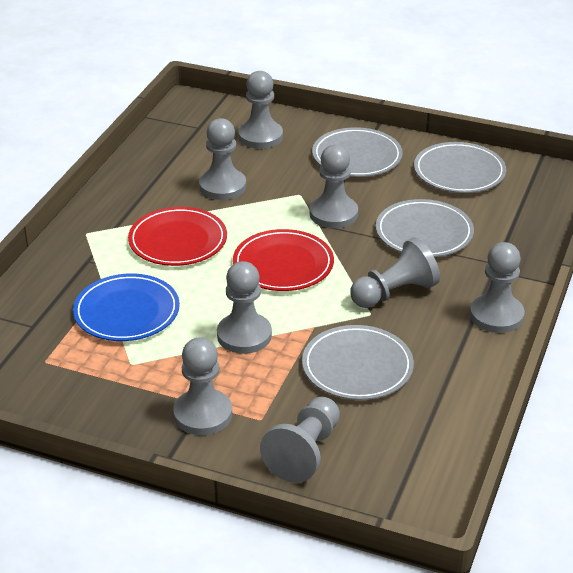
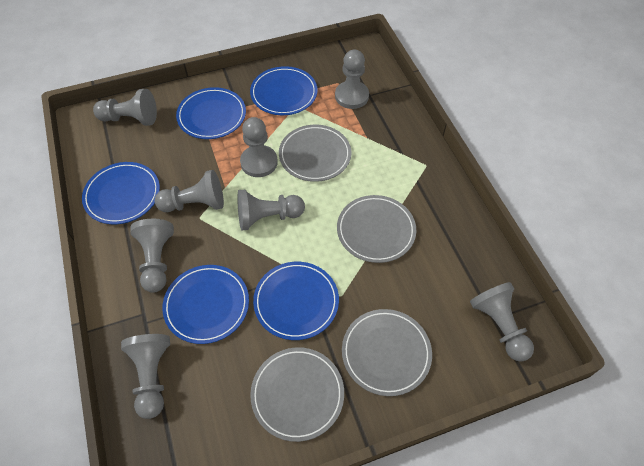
blue plate: 1 -> 5
red plate: 2 -> 0

